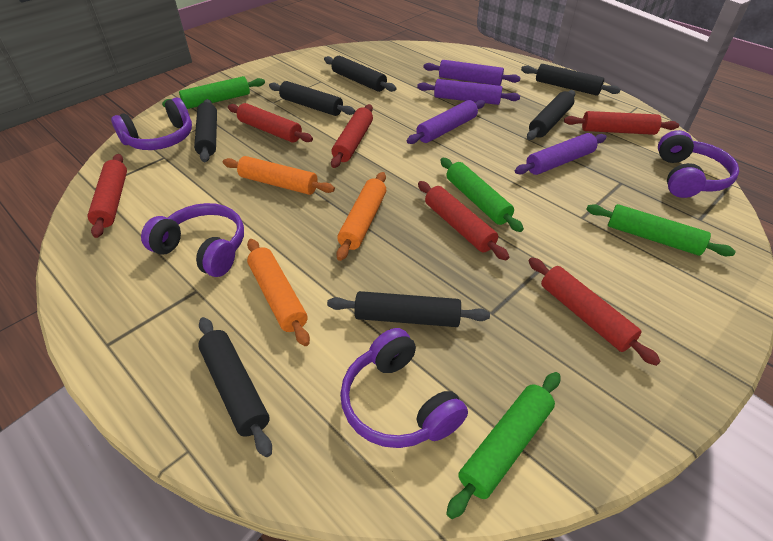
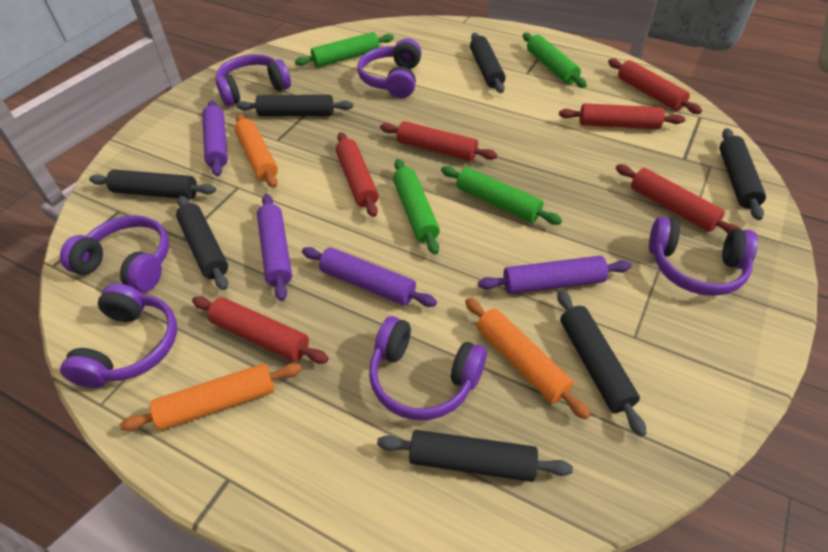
purple headphones: 4 -> 6

